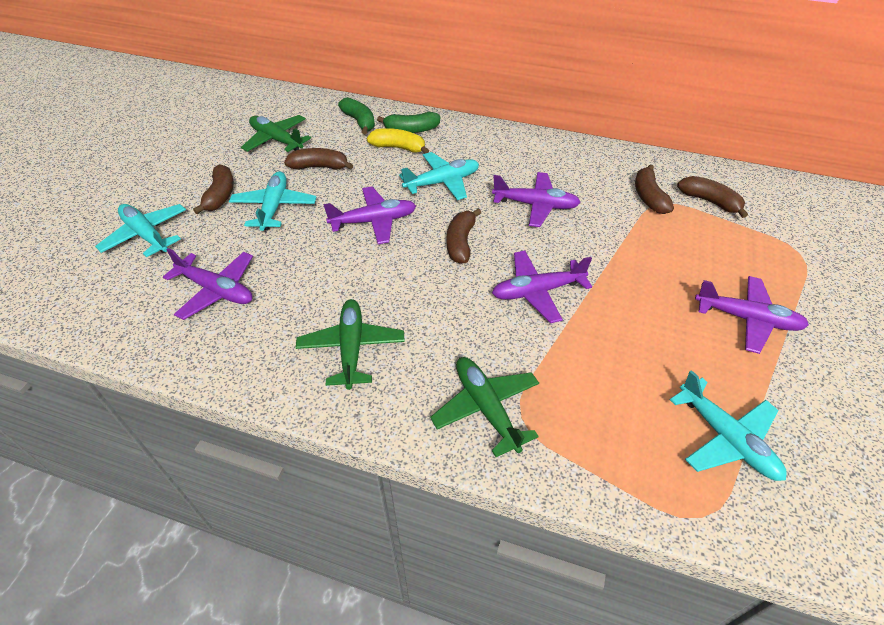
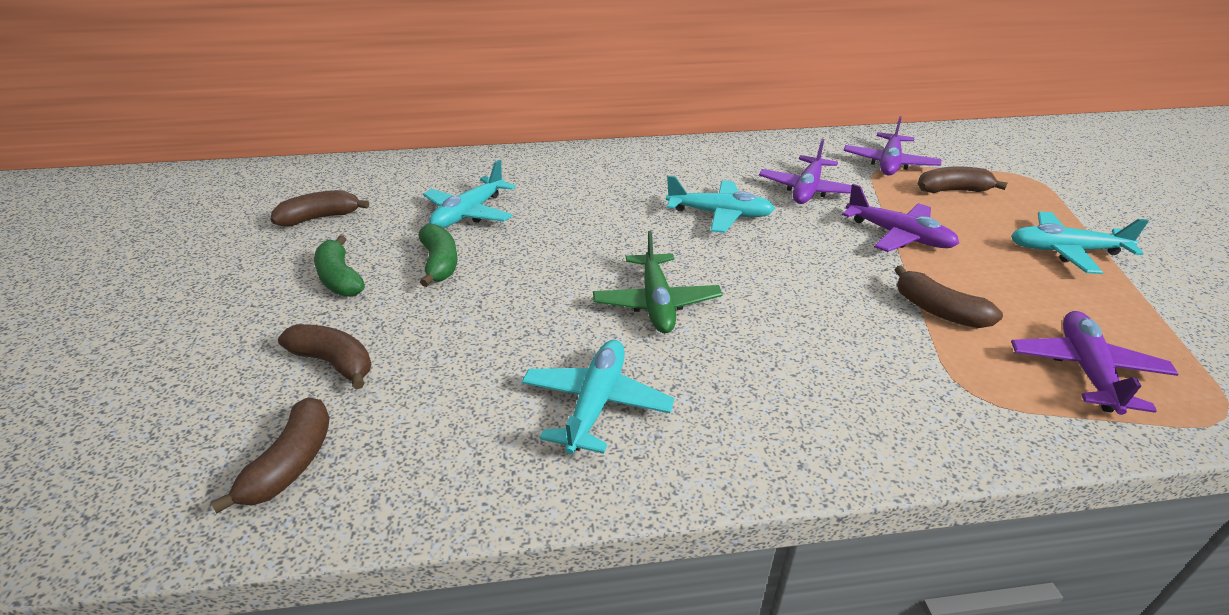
green plane: 3 -> 1
purple plane: 5 -> 4
yellow banana: 1 -> 0

